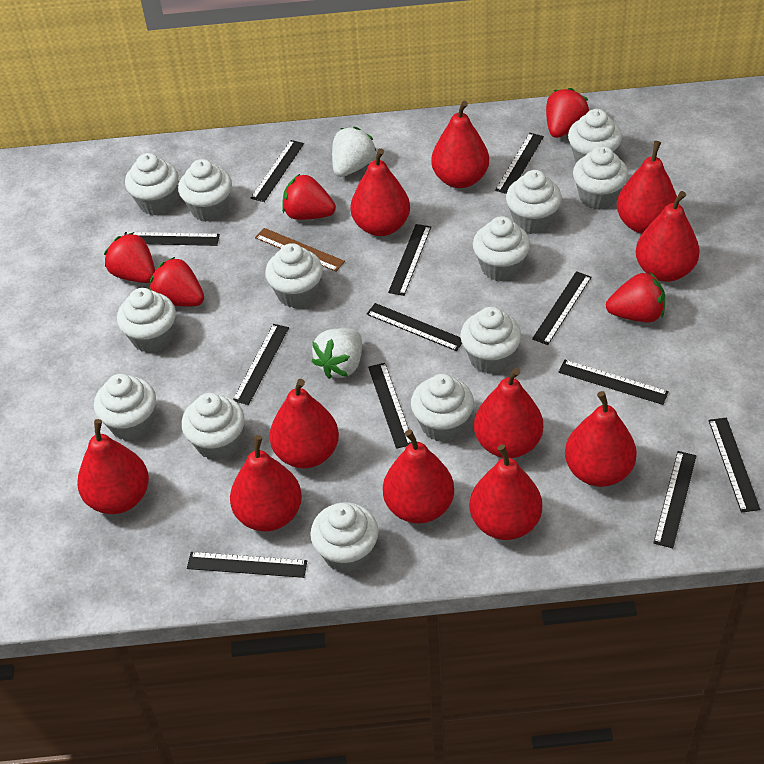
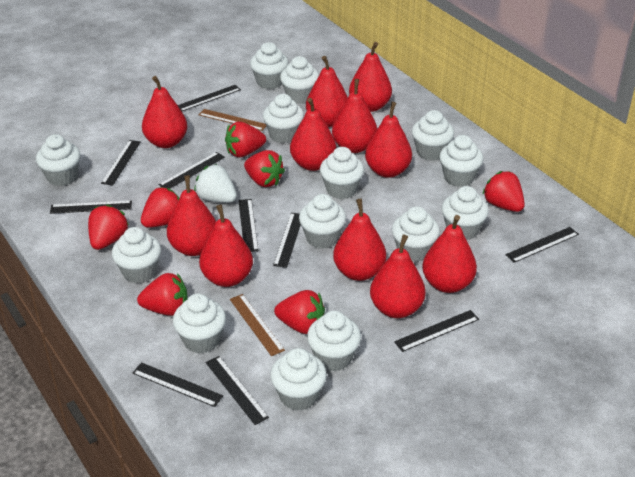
black ruler: 12 -> 10
brown ruler: 1 -> 2
red strawberry: 5 -> 7
white cupcake: 13 -> 14
white strawberry: 2 -> 1

